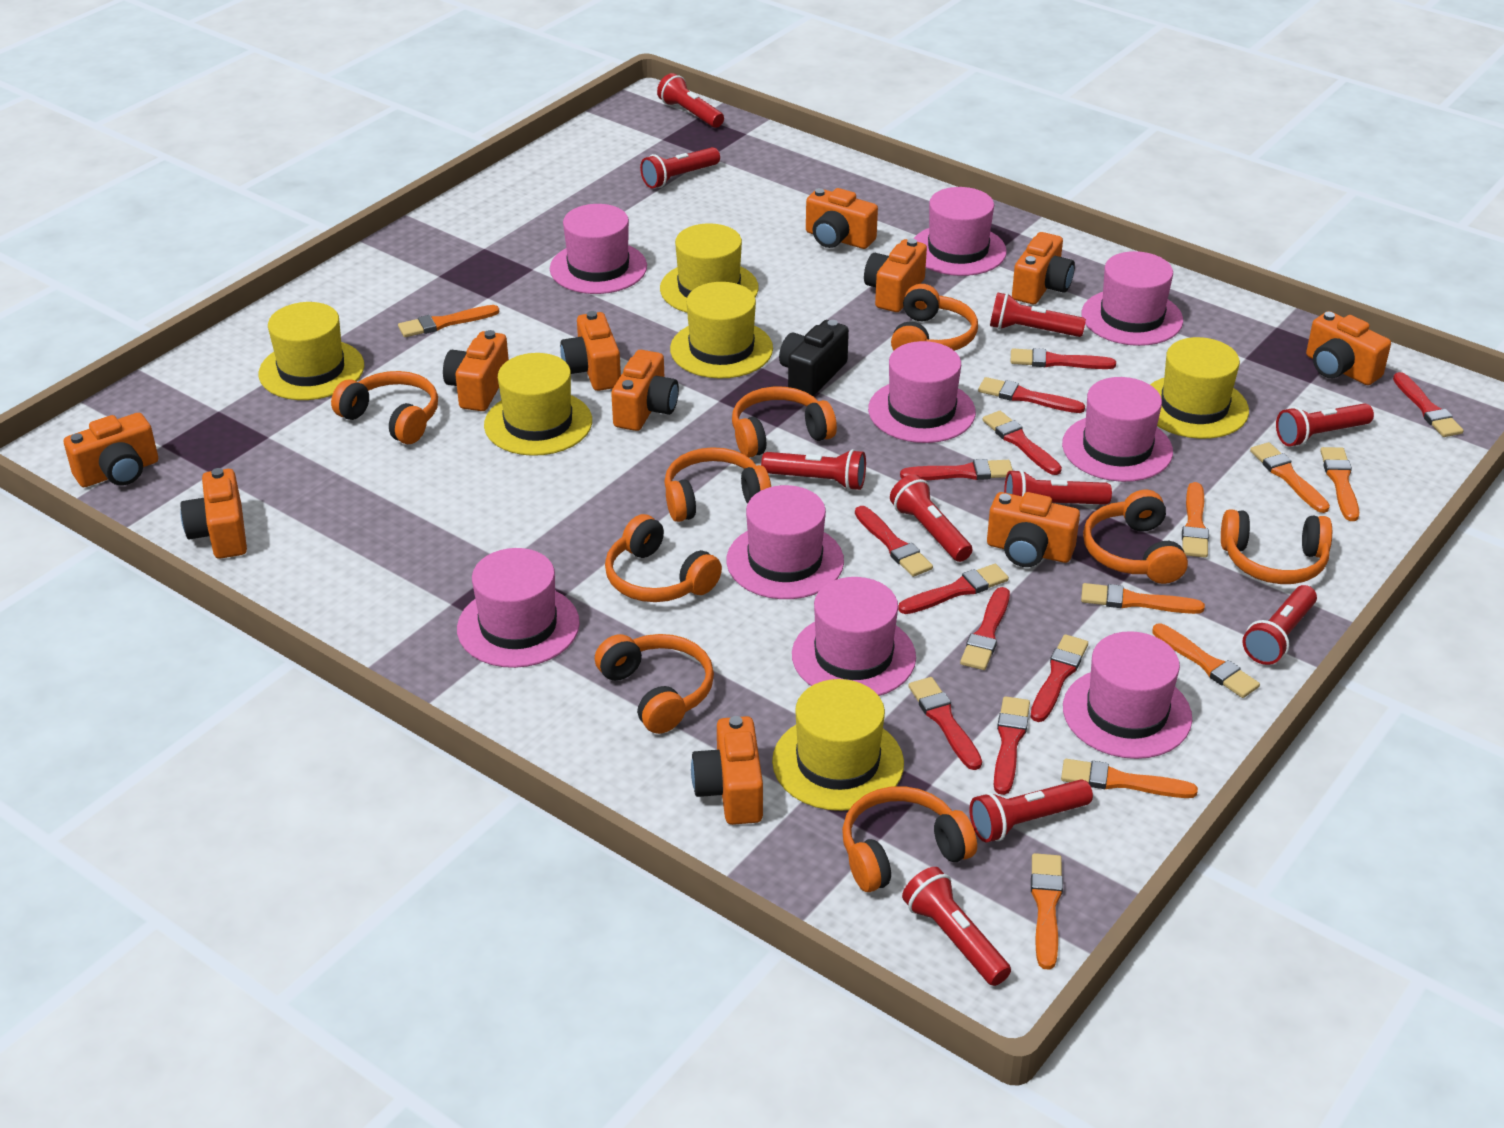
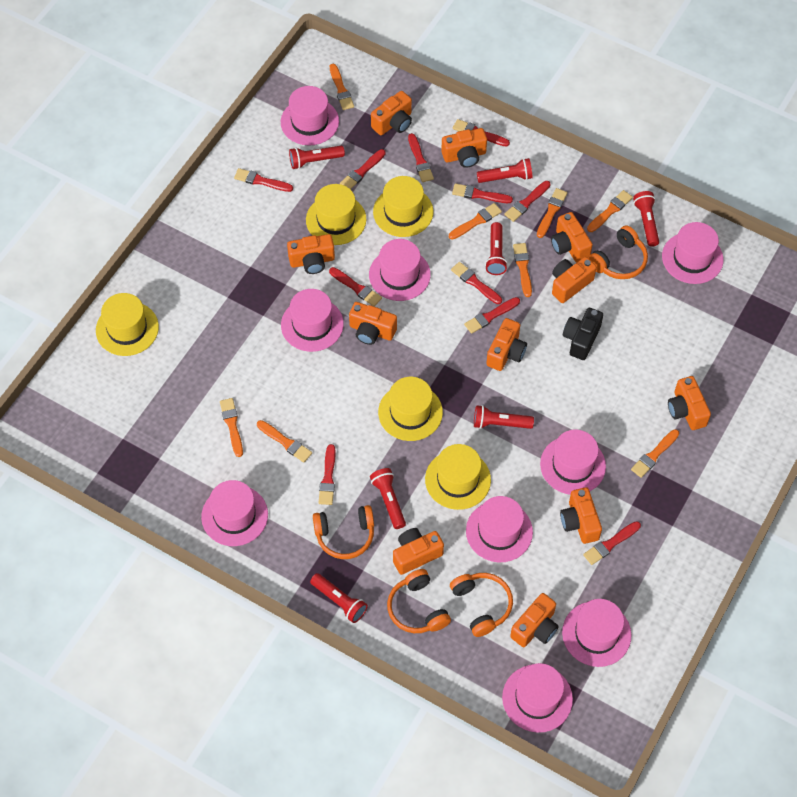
orange headphones: 9 -> 4
red flashlight: 10 -> 7
yellow hat: 6 -> 5

